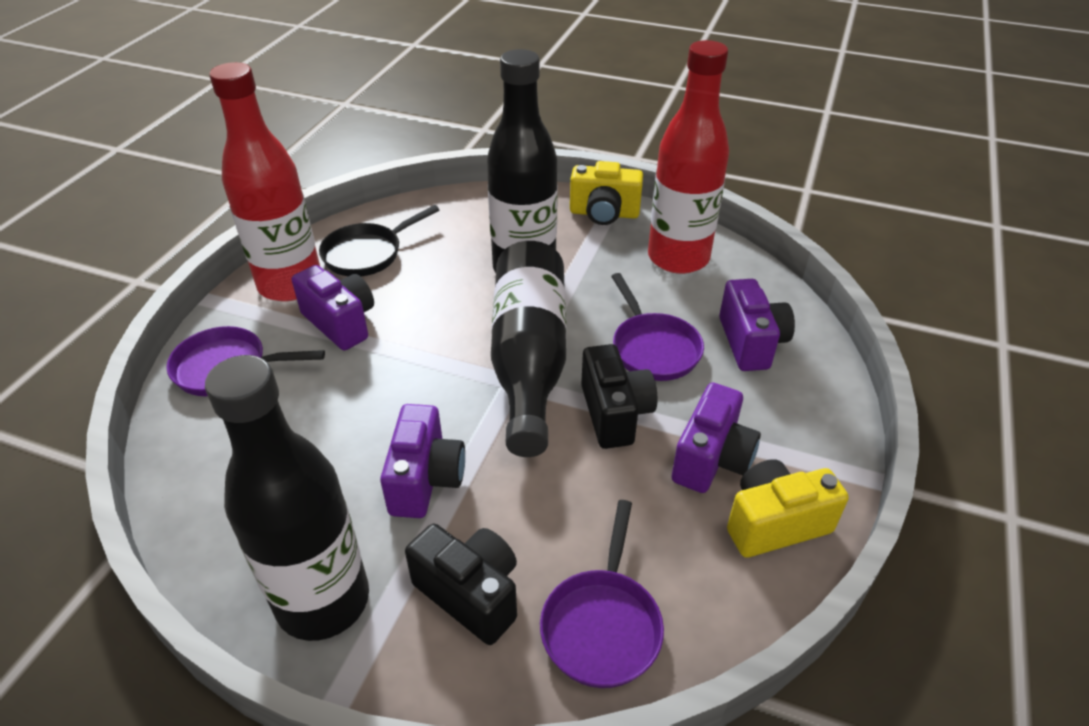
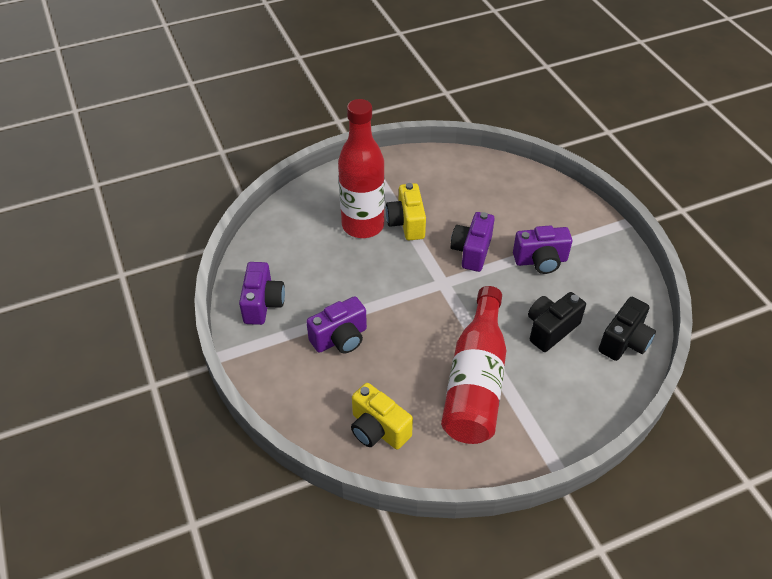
black bottle: 3 -> 0
black pan: 1 -> 0
purple pan: 3 -> 0

